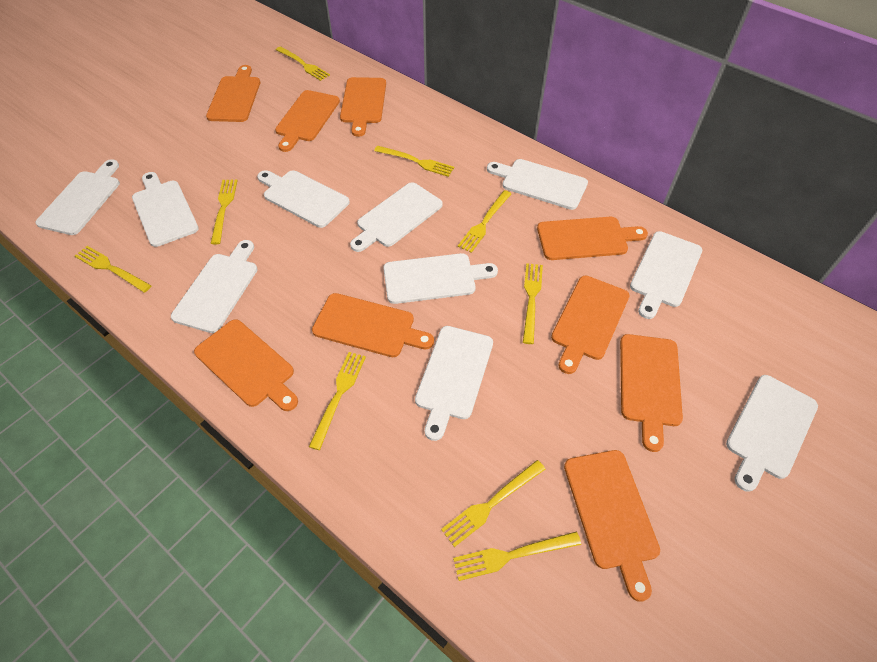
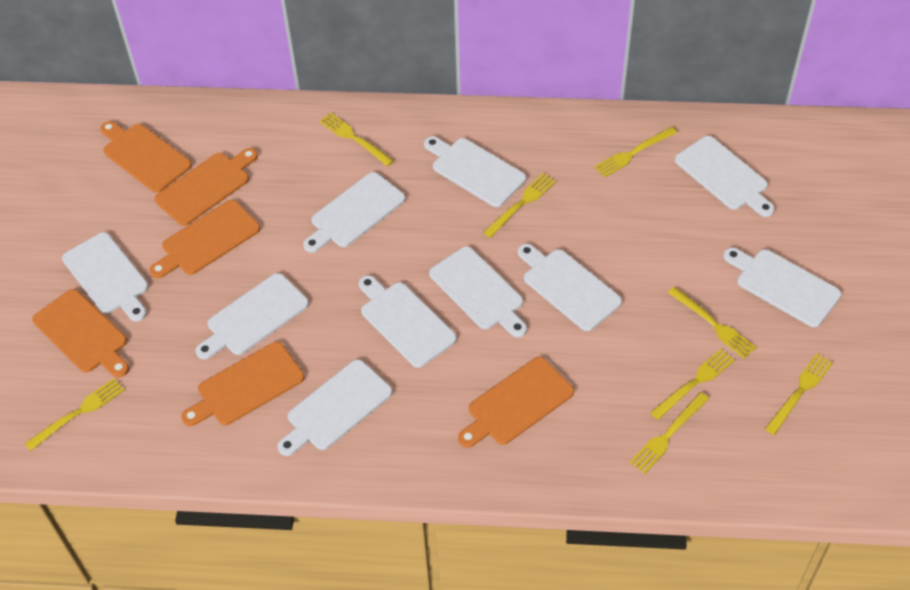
orange cutting board: 9 -> 6
yellow fork: 9 -> 8

